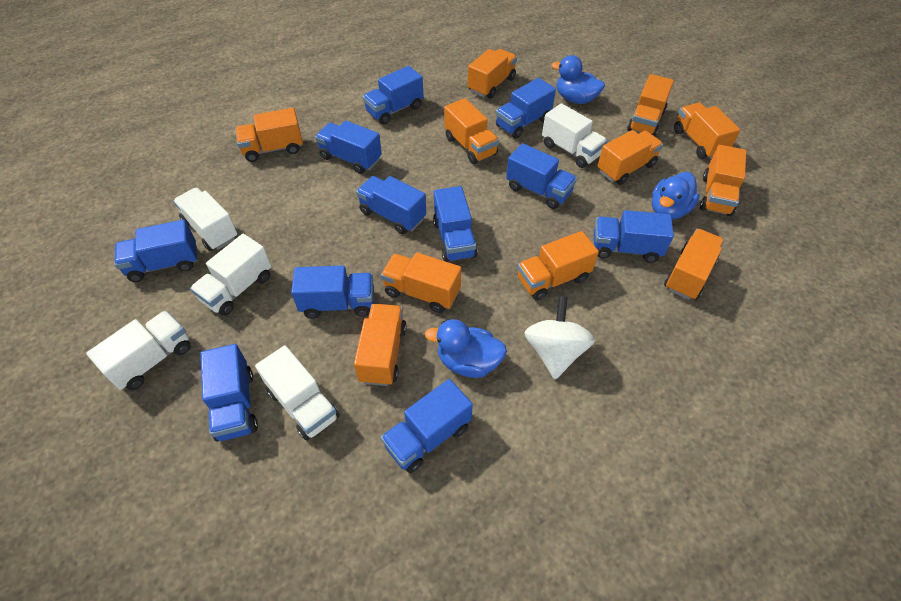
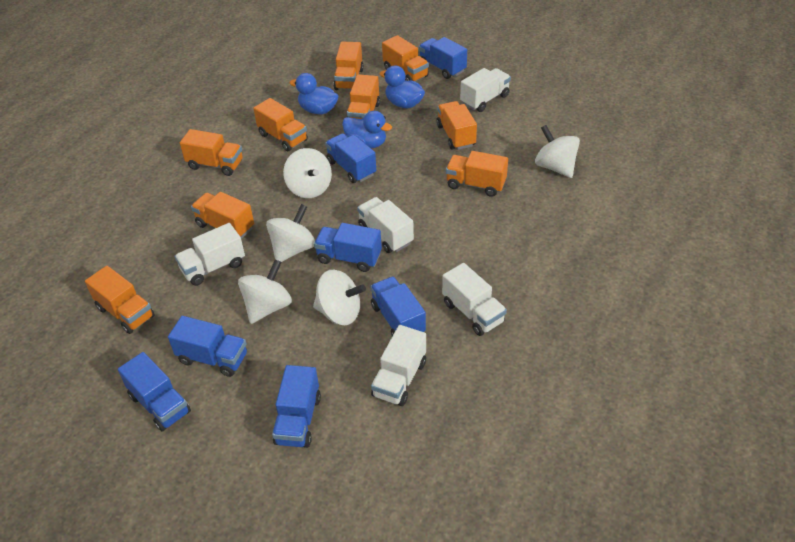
blue truck: 11 -> 7
orange truck: 11 -> 9
white spinning top: 1 -> 5

